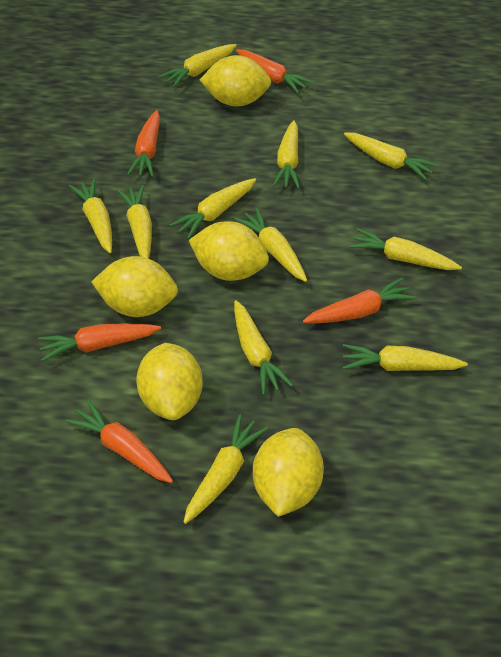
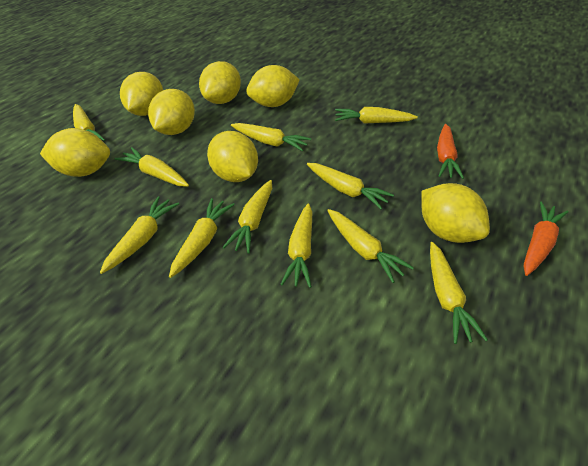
orange carrot: 5 -> 2
yellow lemon: 5 -> 7

